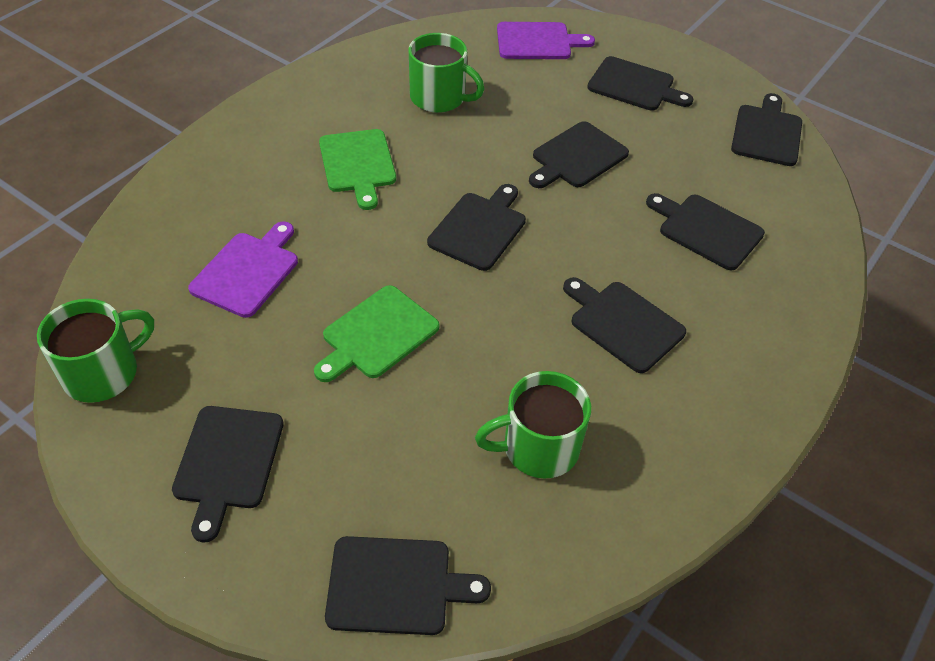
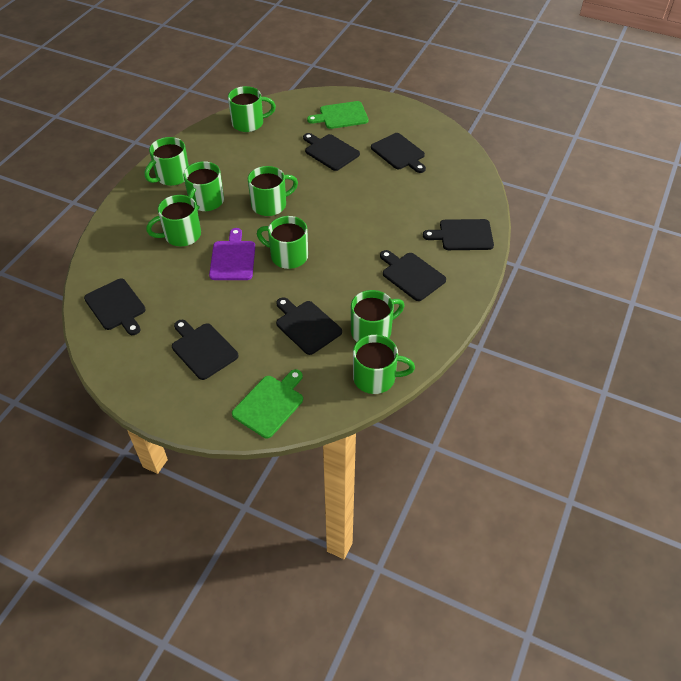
black cutting board: 8 -> 7
green mug: 3 -> 8
purple cutting board: 2 -> 1

